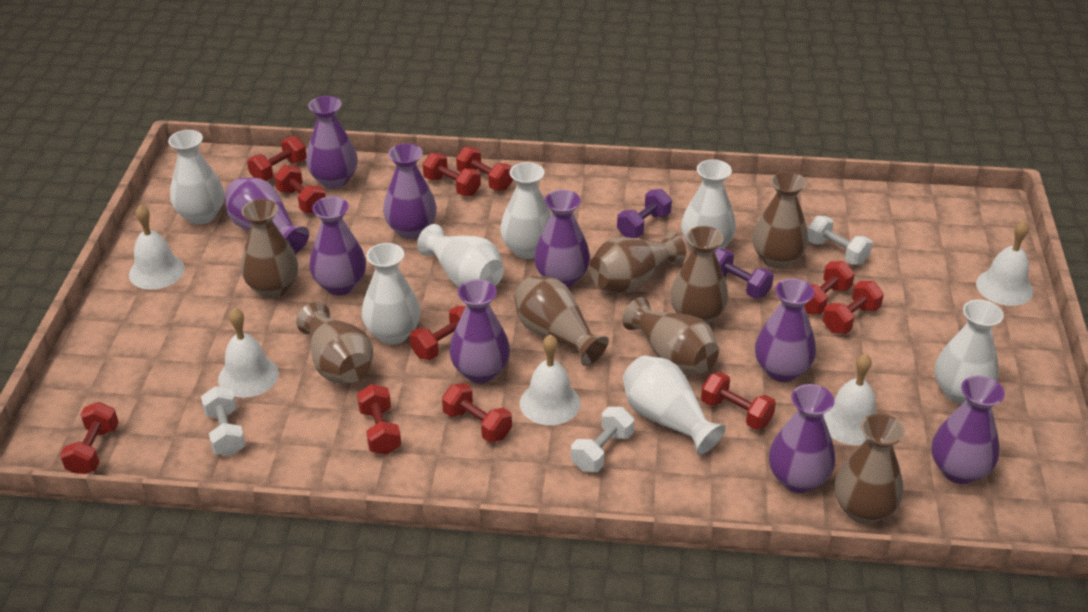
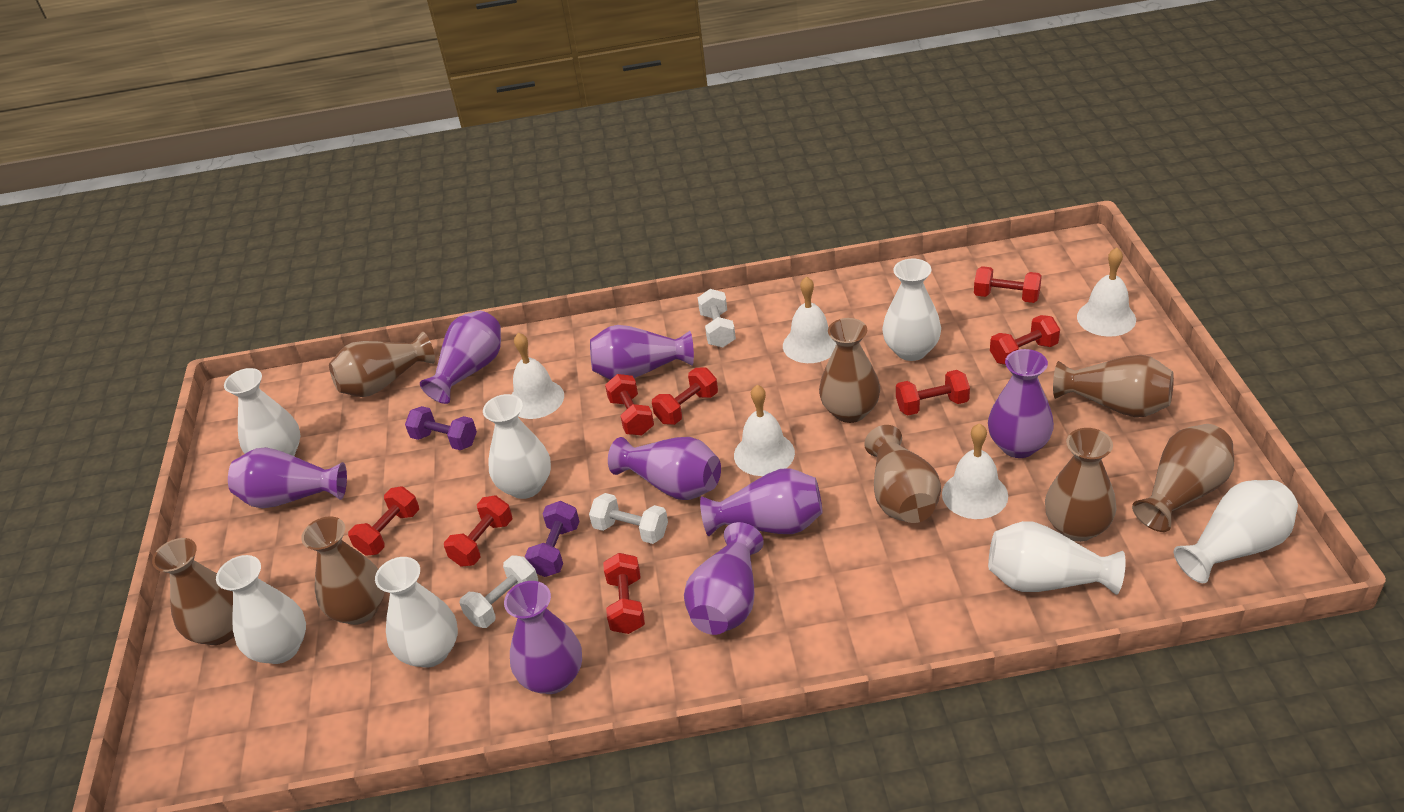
purple vase: 9 -> 8
red dumbbell: 11 -> 8

